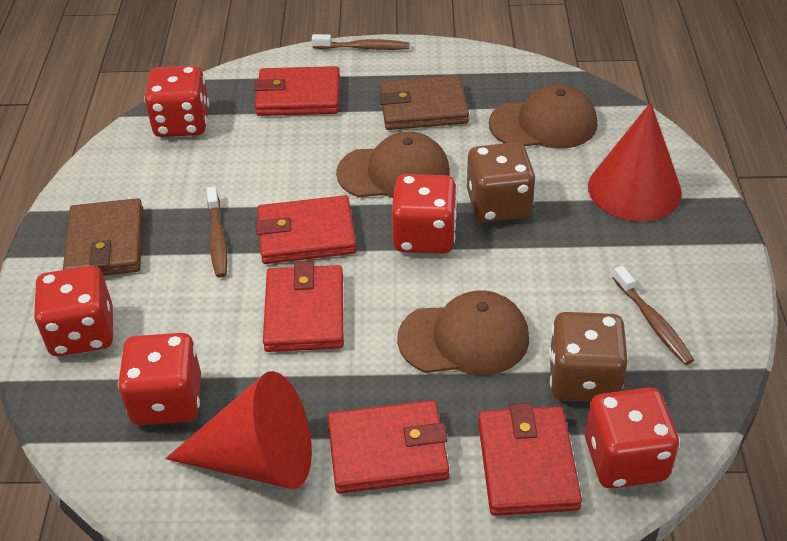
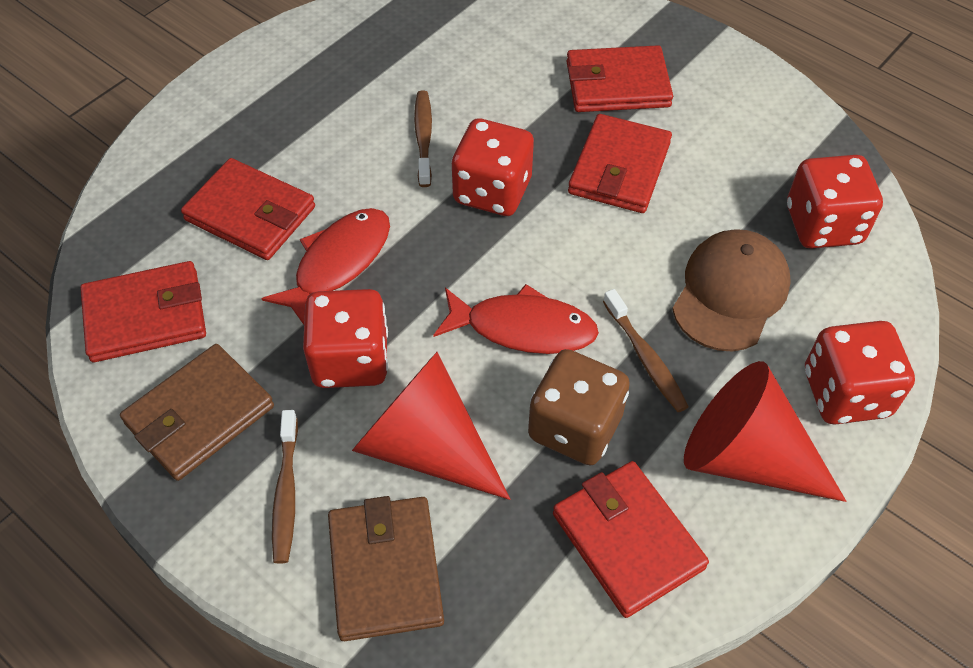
brown cap: 3 -> 1
brown dice: 2 -> 1
red dice: 5 -> 4
red fish: 0 -> 2

